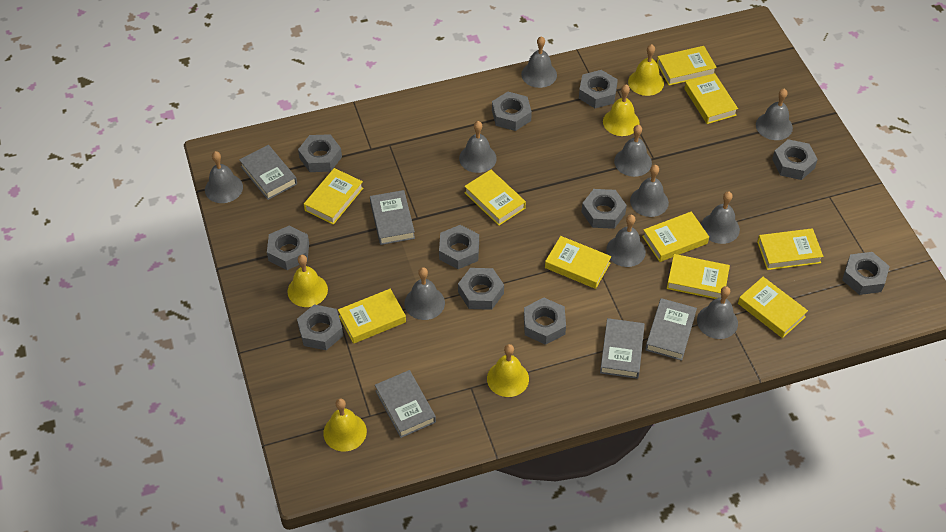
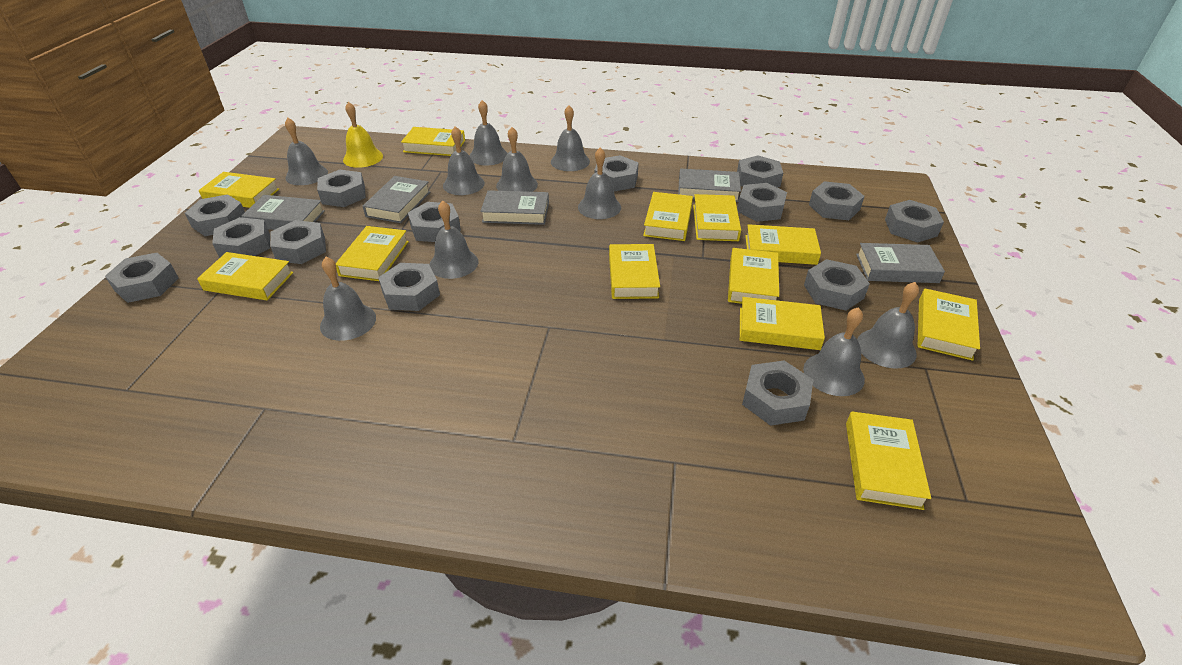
grey nut: 11 -> 14
yellow bell: 5 -> 1
yellow book: 10 -> 12

